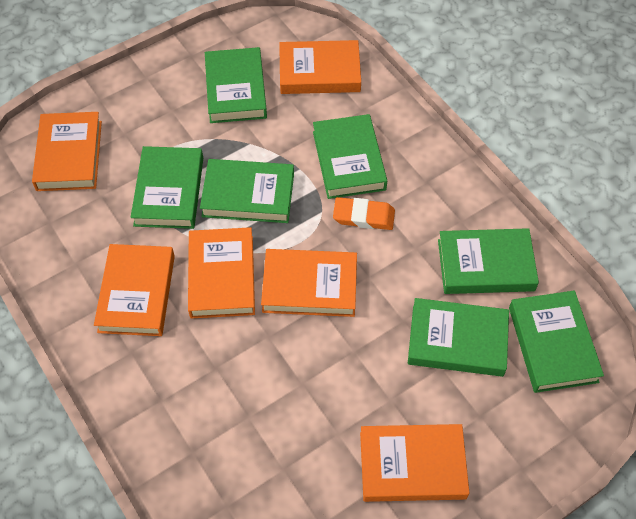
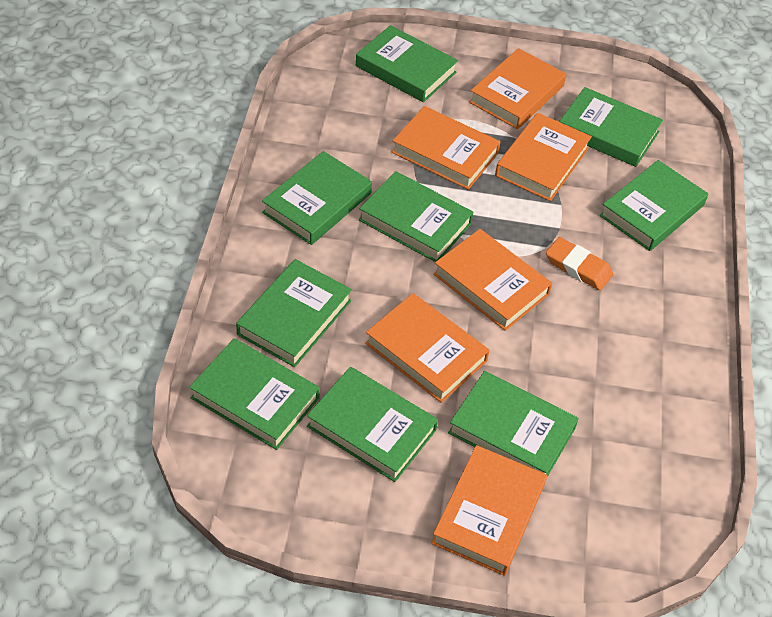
green book: 7 -> 9

